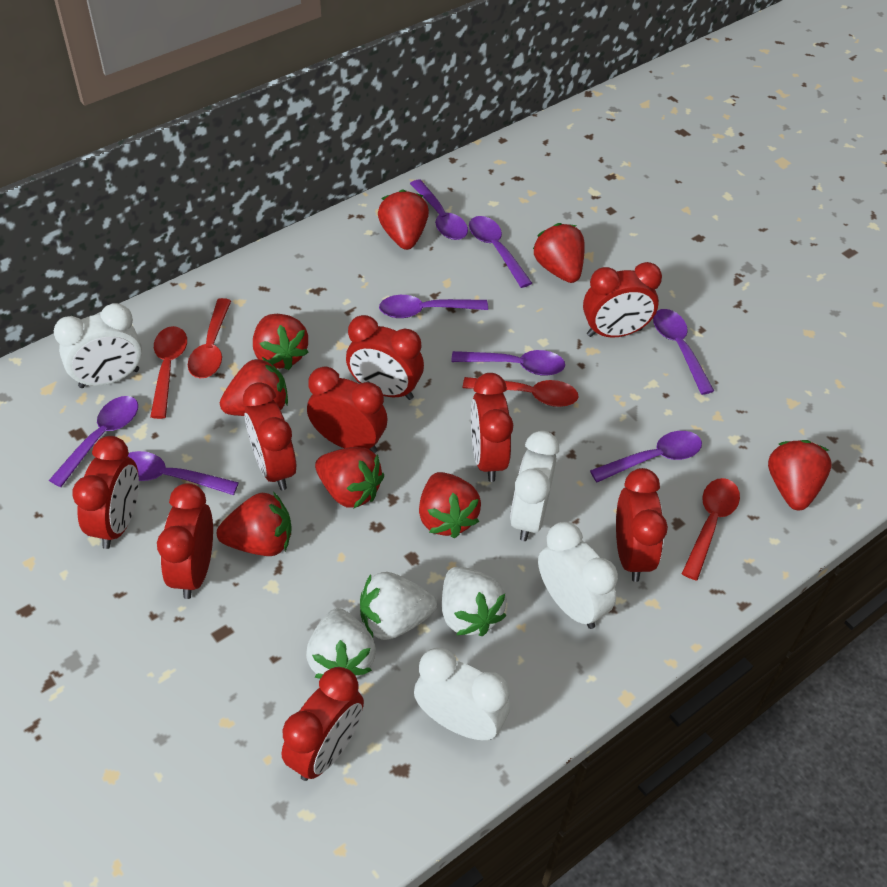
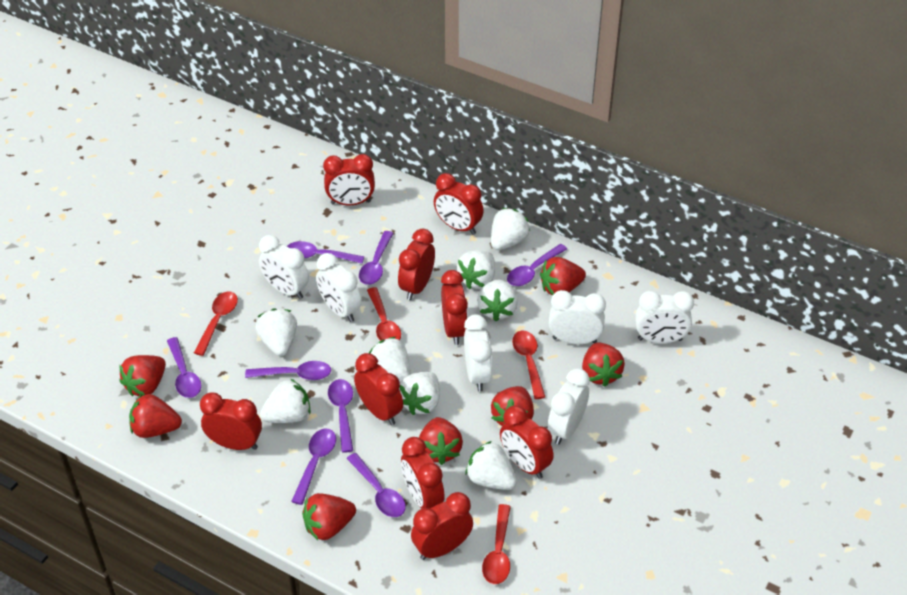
red strawberry: 8 -> 7
white clock: 4 -> 6
white strawberry: 3 -> 8

